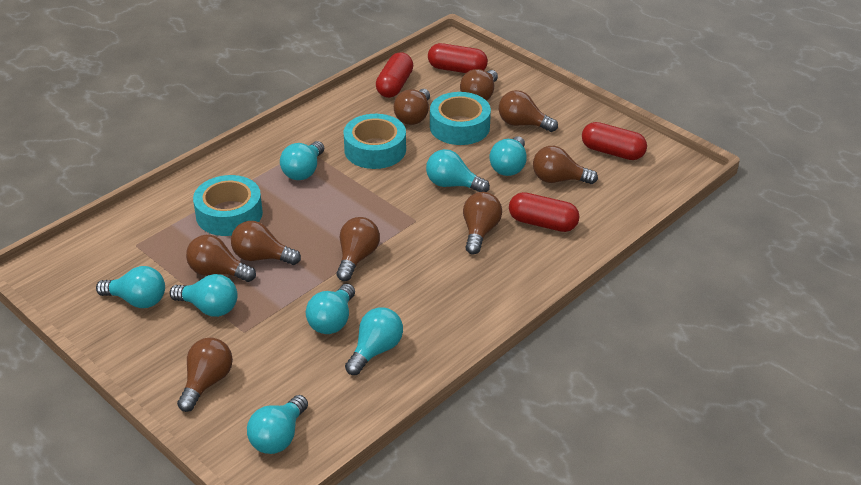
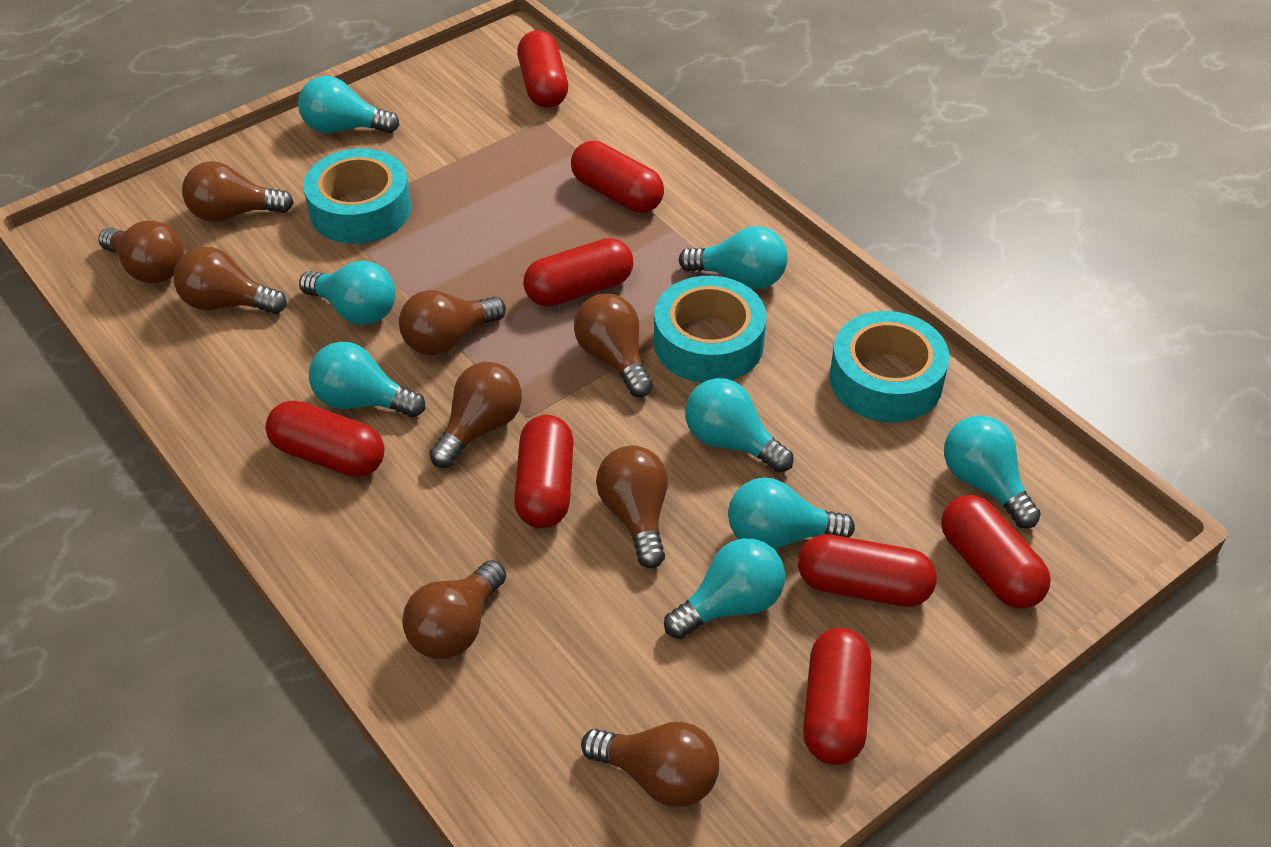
red capsule: 4 -> 8

